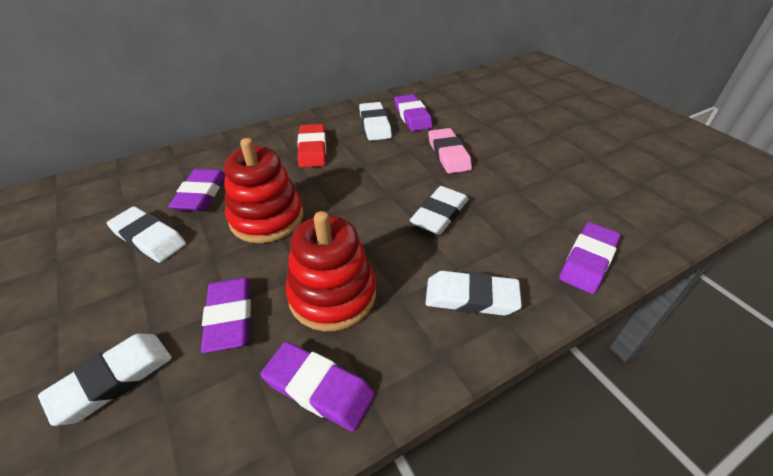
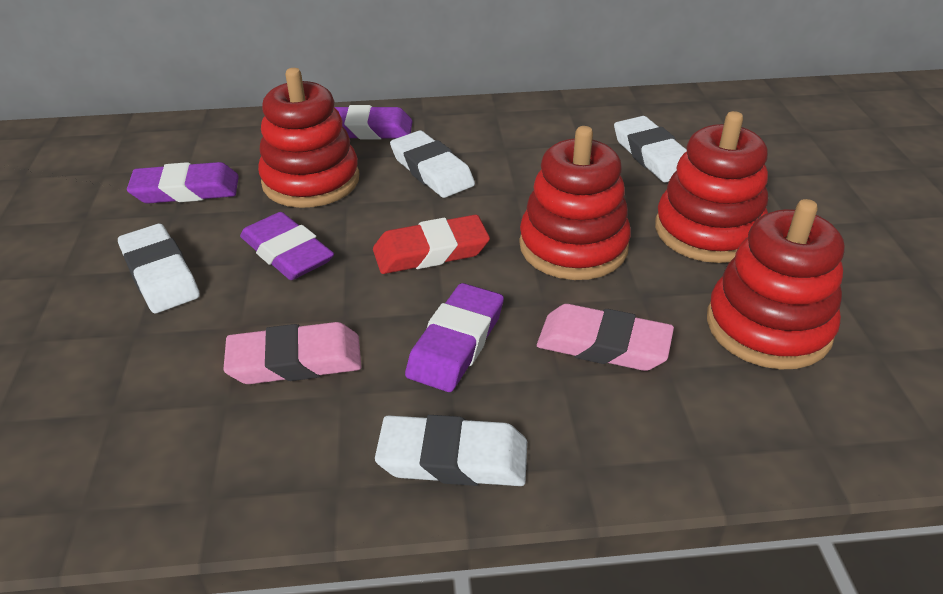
pink eraser: 1 -> 2
purple eraser: 5 -> 4
red stacking toy: 2 -> 4
white eraser: 5 -> 4

